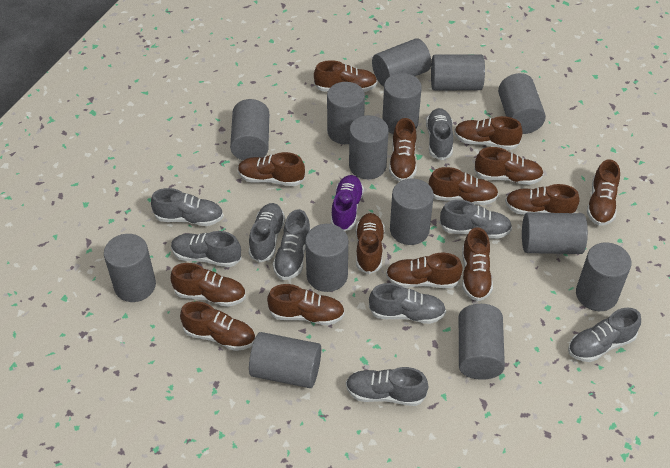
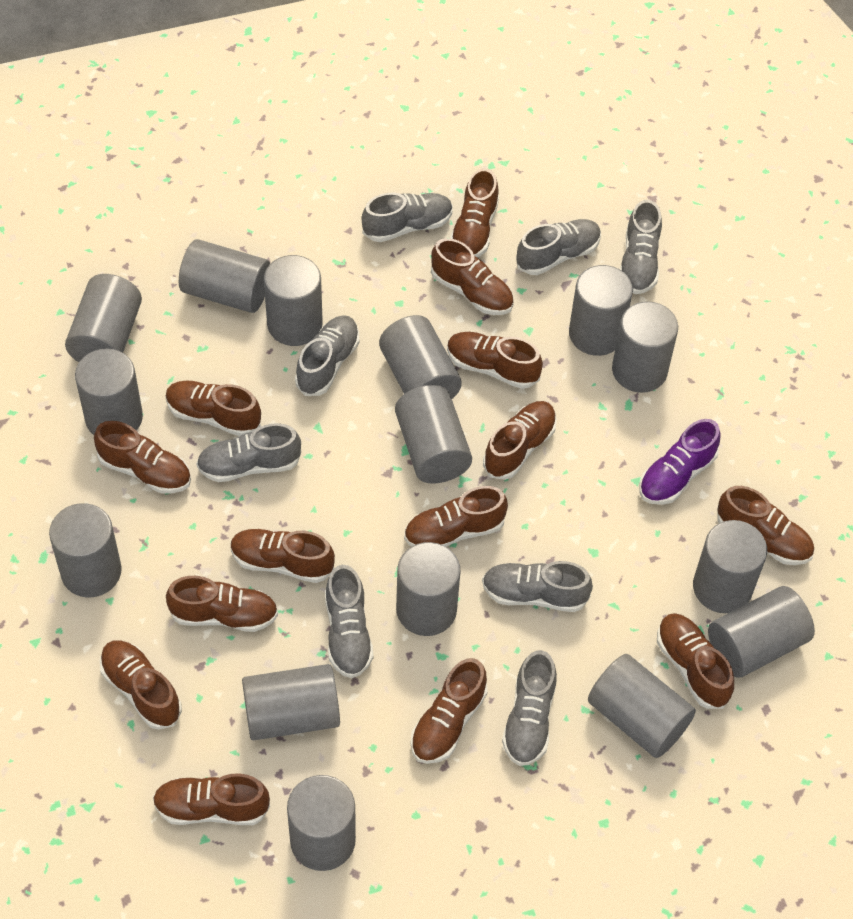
grey cylinder: 14 -> 15
grey shoe: 9 -> 8

